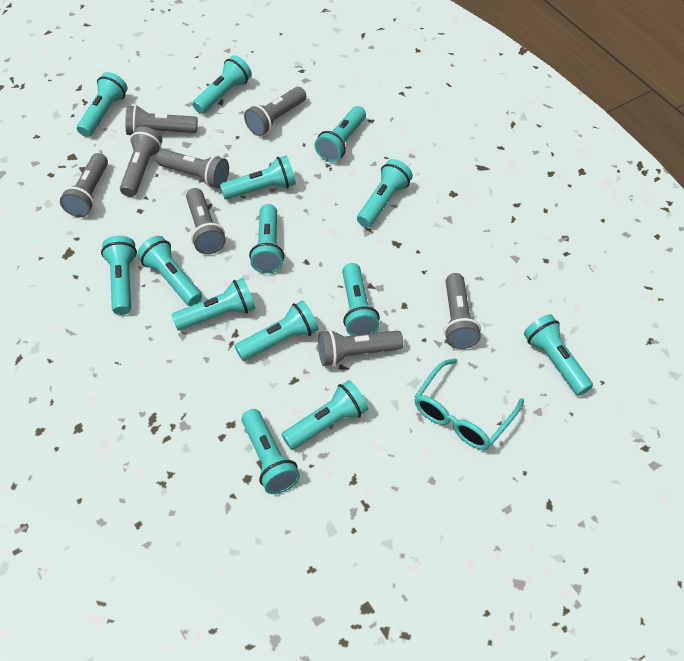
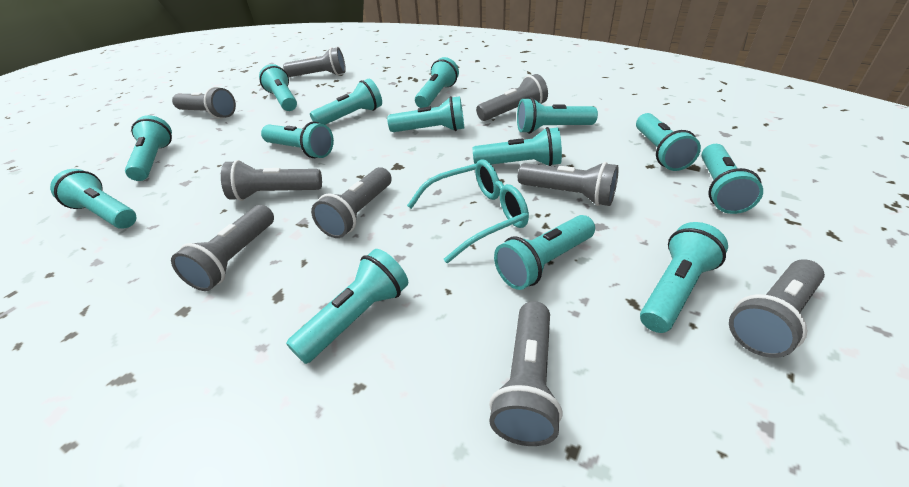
grey flashlight: 8 -> 9

